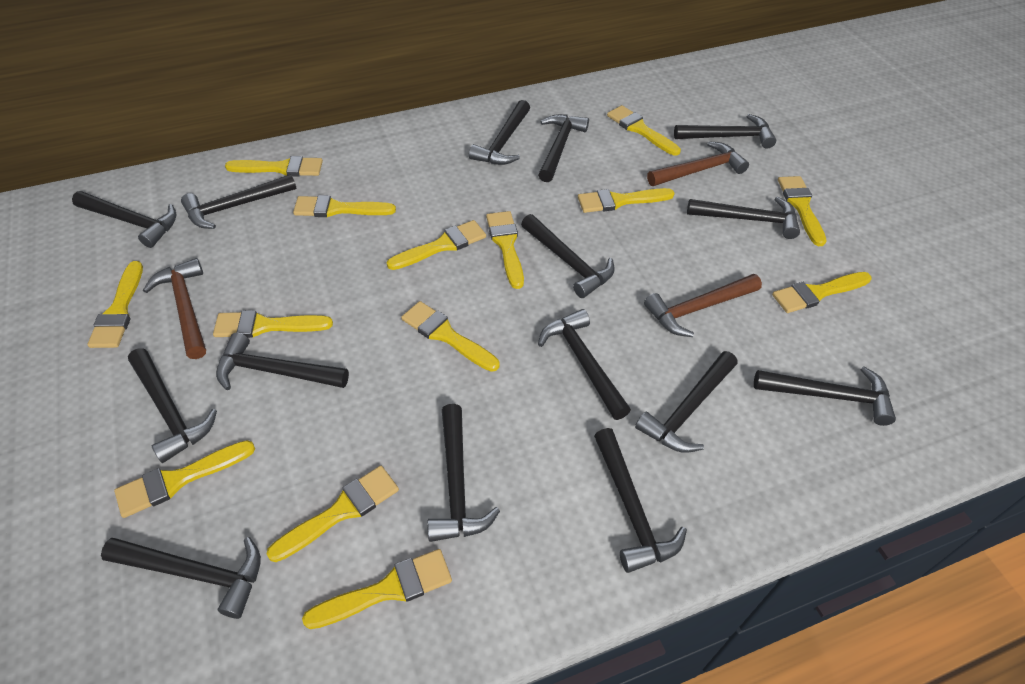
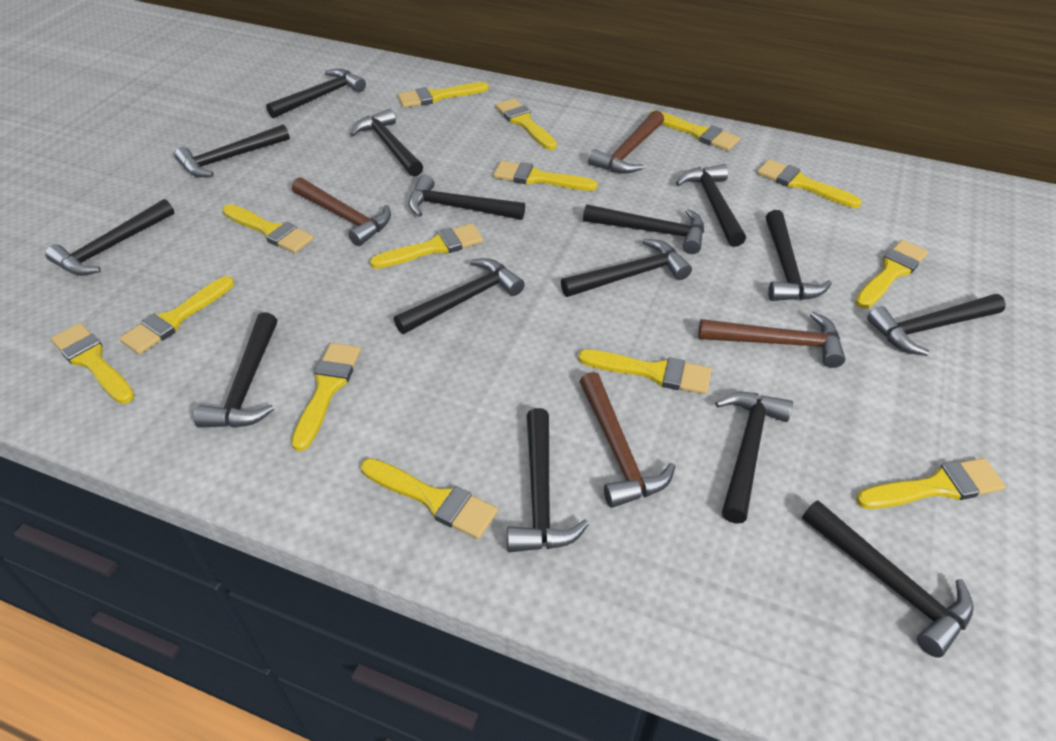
brown hammer: 3 -> 4

